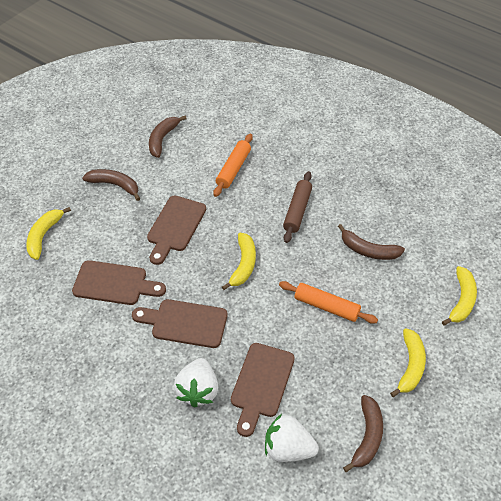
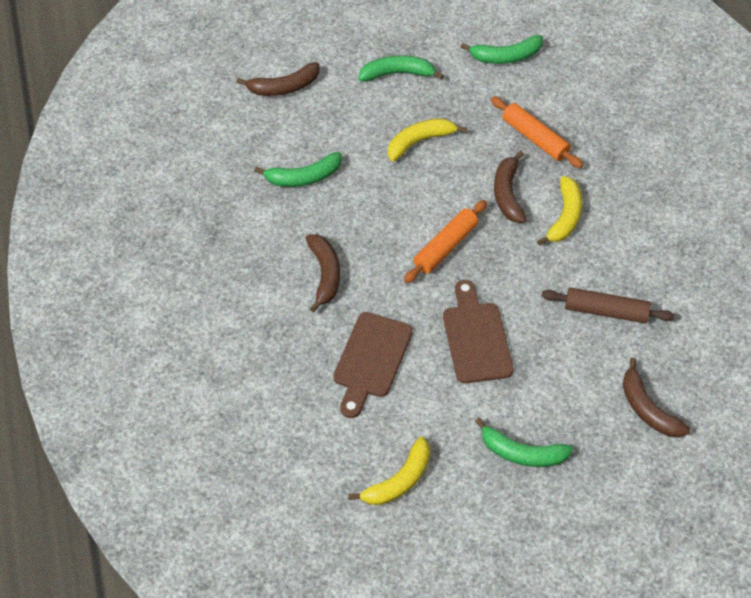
brown cutting board: 4 -> 2
green banana: 0 -> 4
white strawberry: 2 -> 0
yellow banana: 4 -> 3

